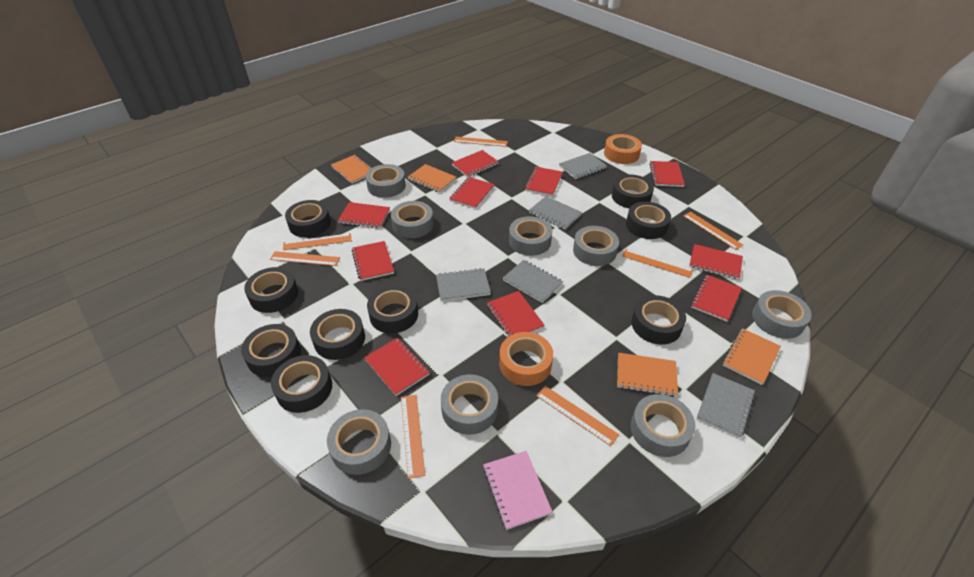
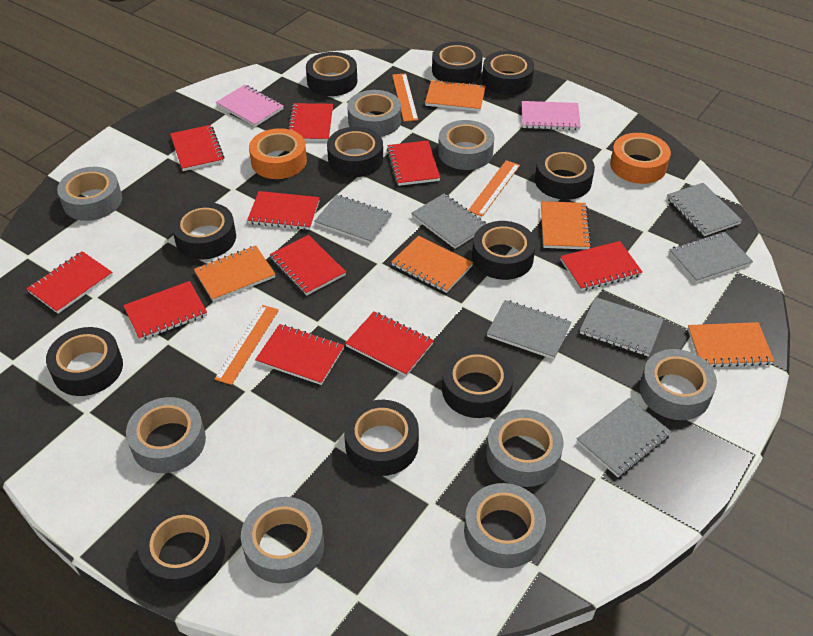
black tape: 9 -> 11
grey notebook: 5 -> 7
orange notebook: 4 -> 5
orange ruler: 7 -> 3
pink notebook: 1 -> 2

